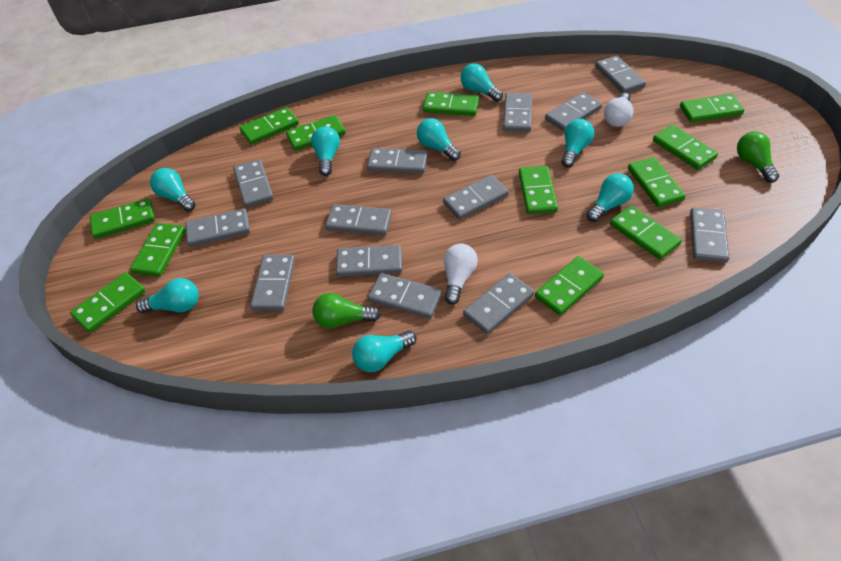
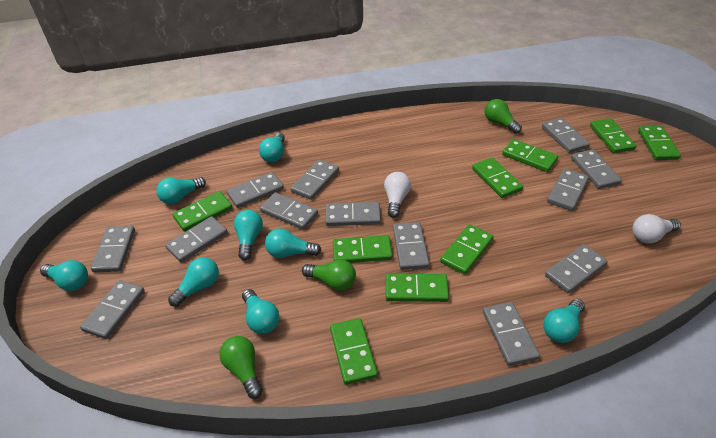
green domino: 12 -> 9
green light bulb: 2 -> 3

